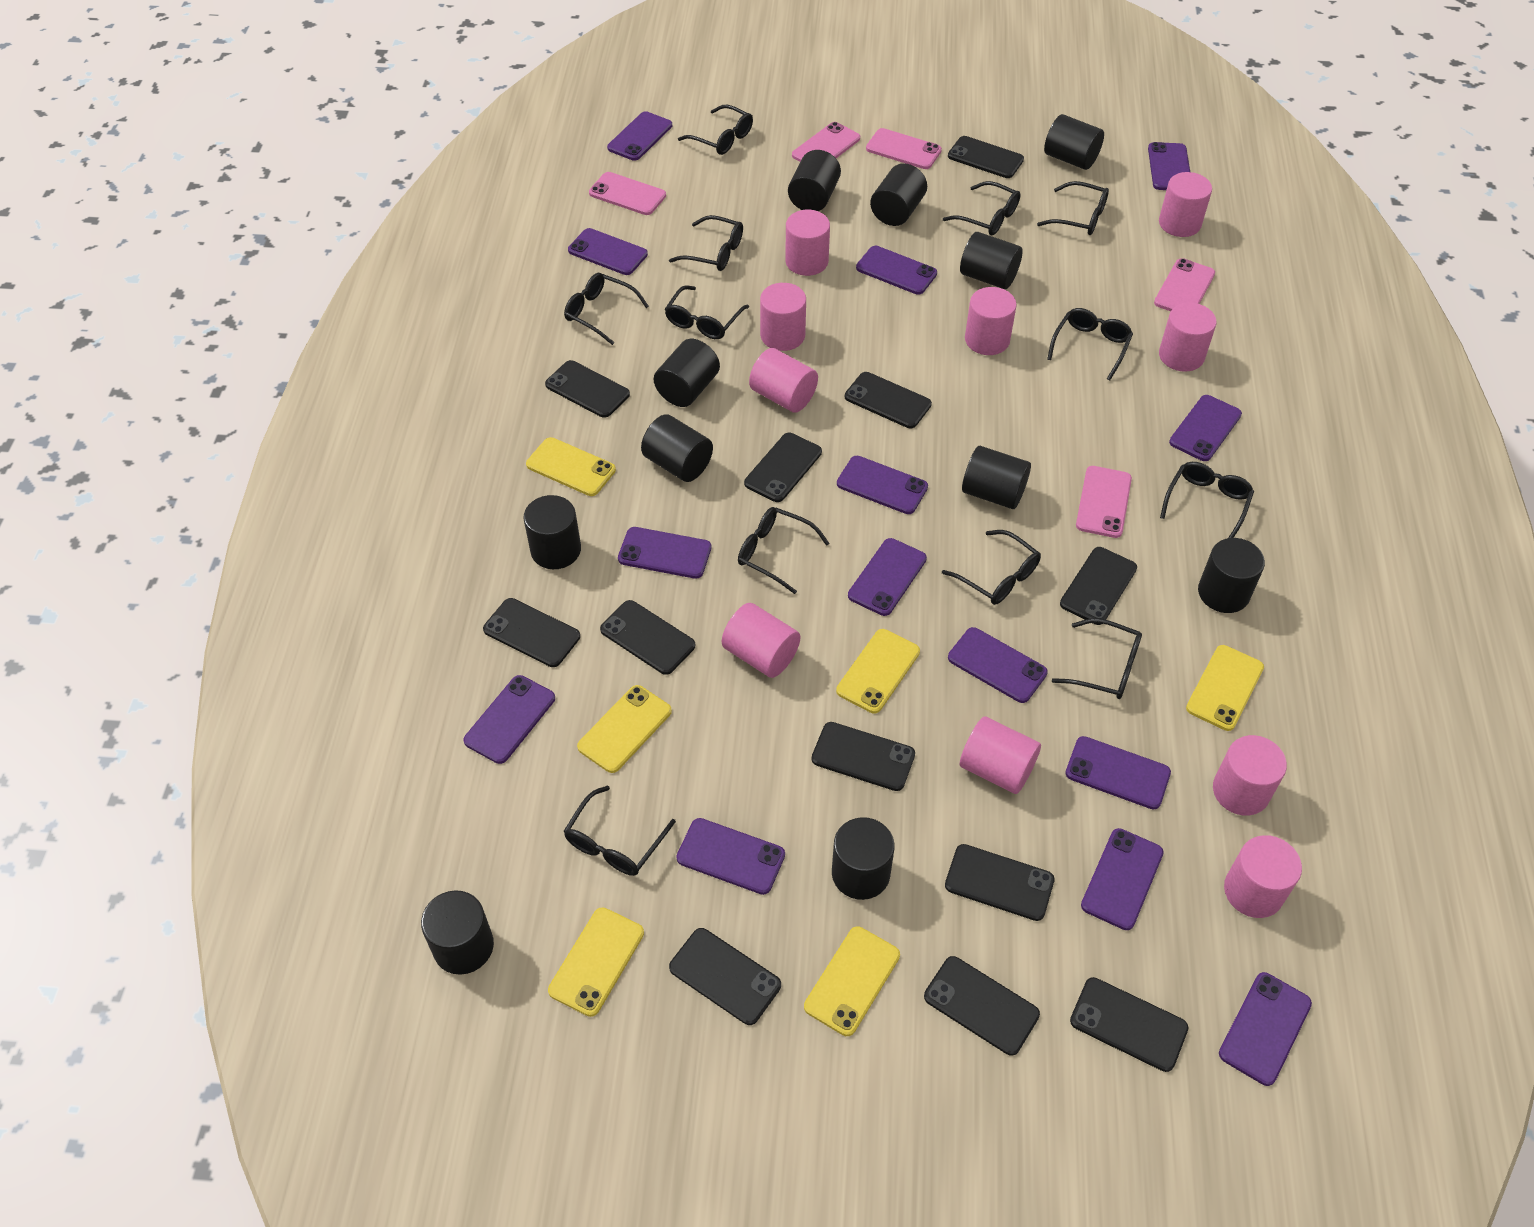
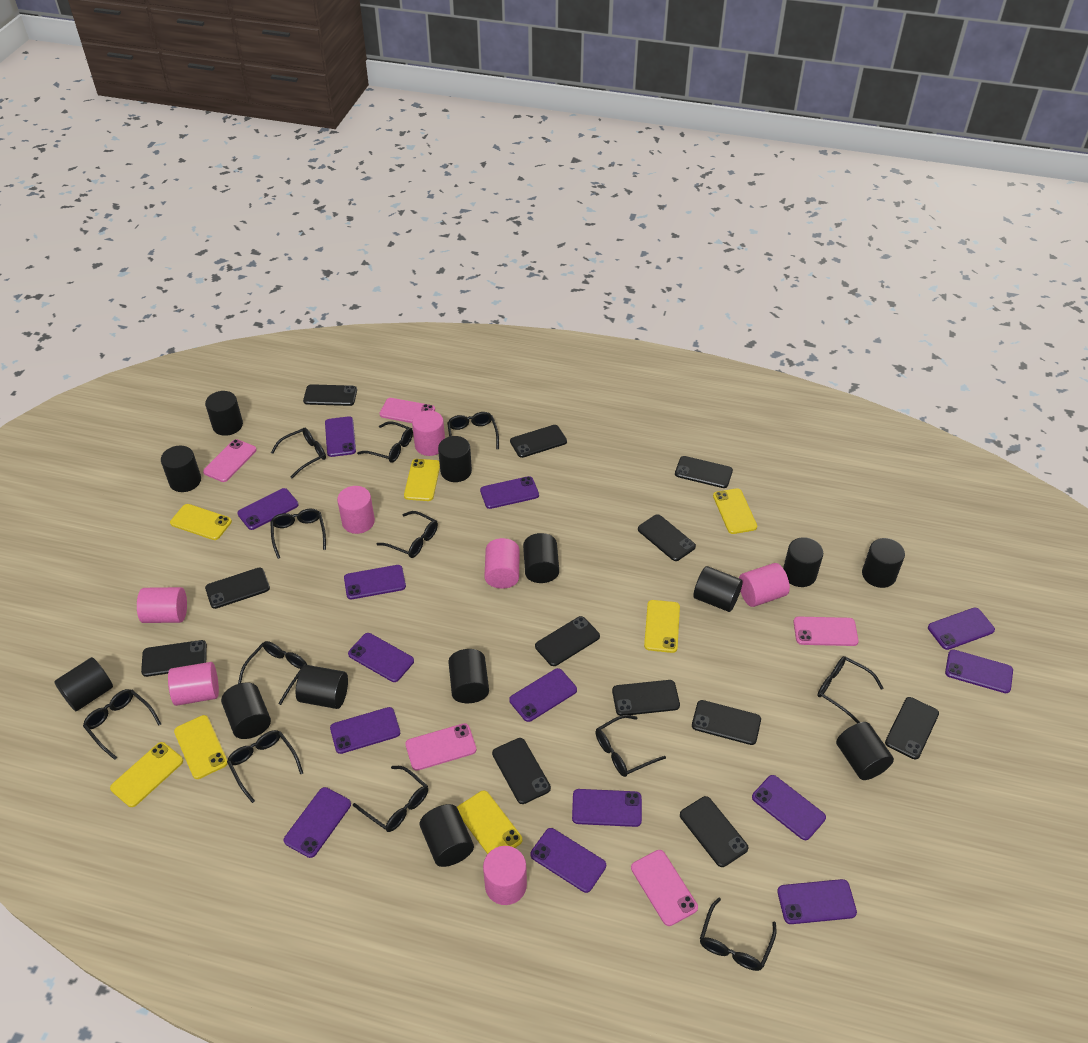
black cylinder: 11 -> 13
pink cylinder: 10 -> 7
yellow phone: 6 -> 7

